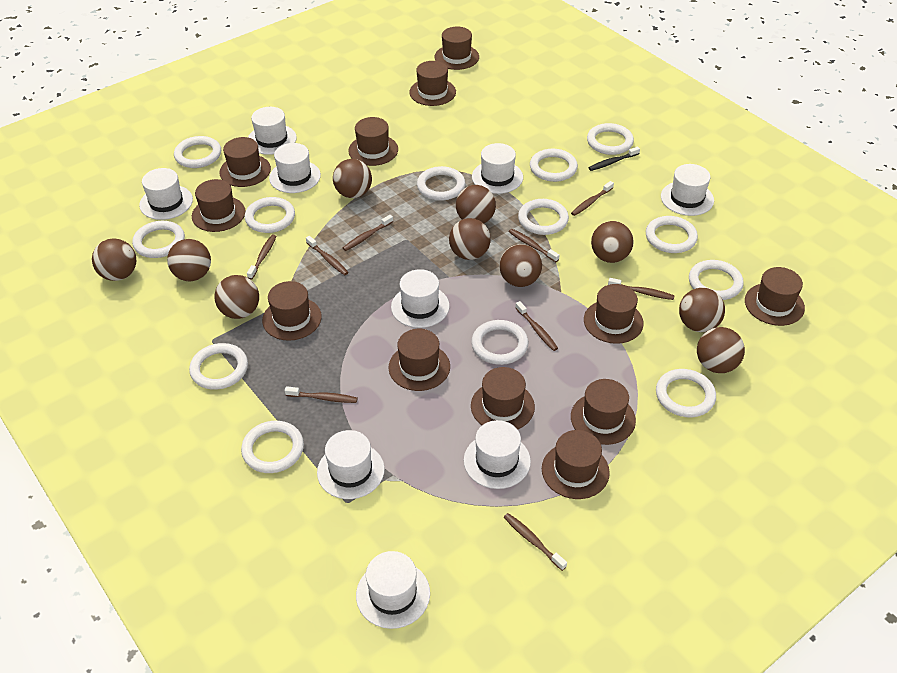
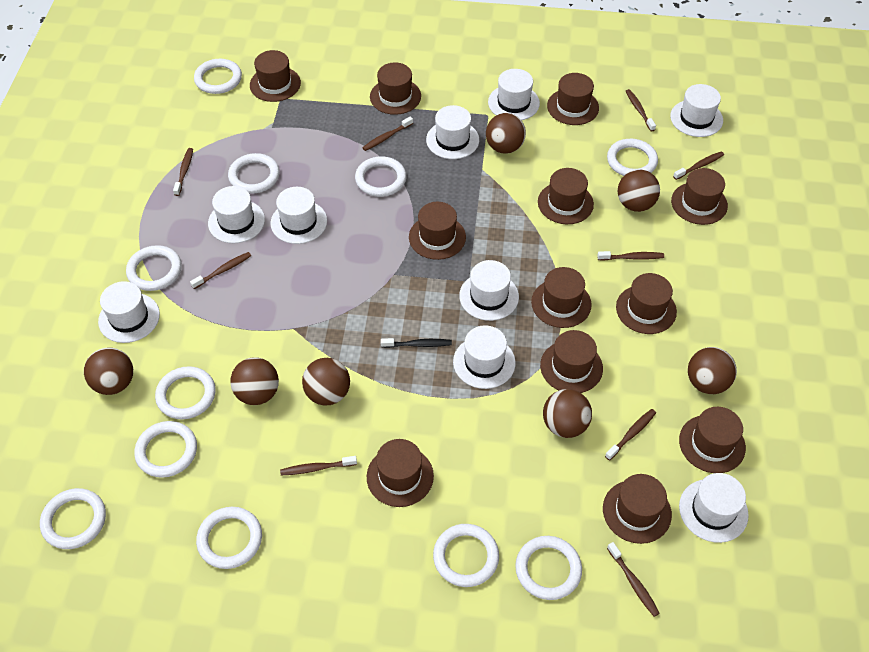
brown ball: 10 -> 7
white ring: 13 -> 11

